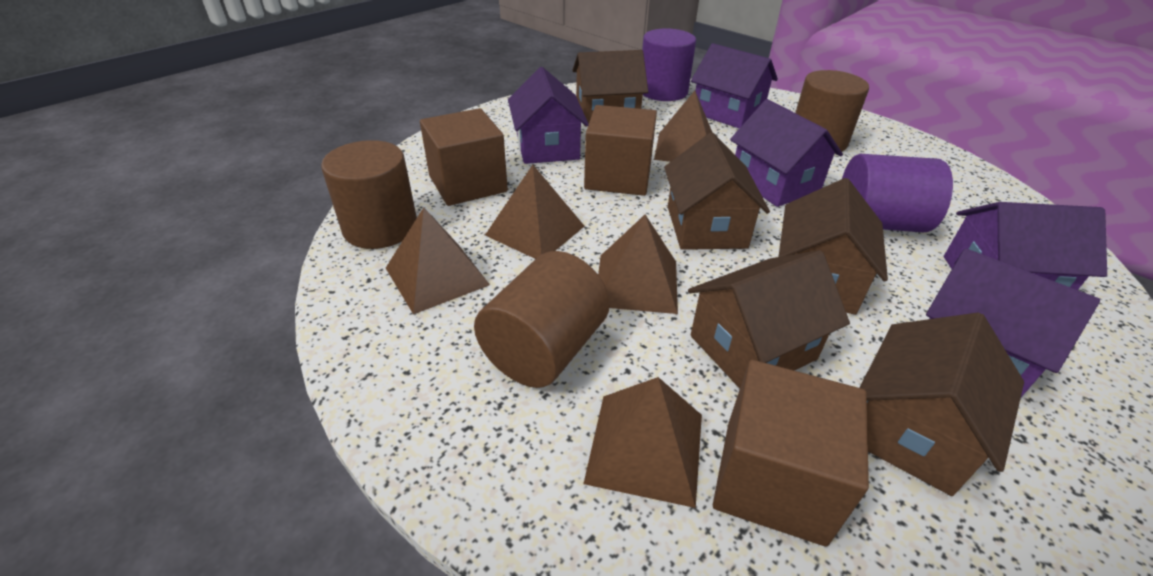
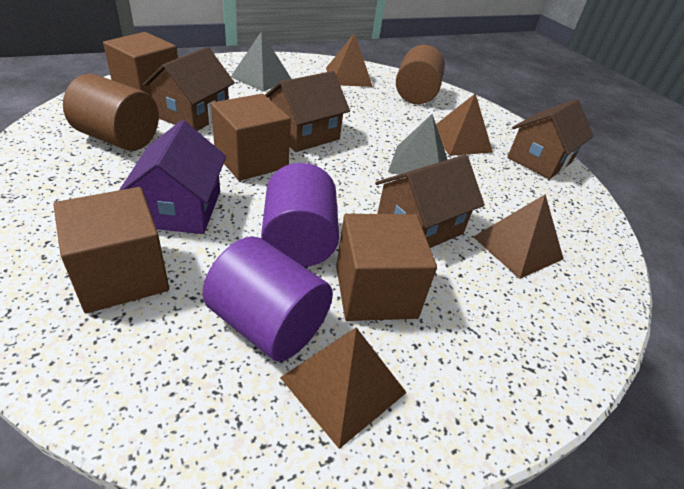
brown cube: 3 -> 4
brown cylinder: 3 -> 2
brown house: 5 -> 4
brown pyramid: 5 -> 4
grey pyramid: 0 -> 2
purple house: 5 -> 1

